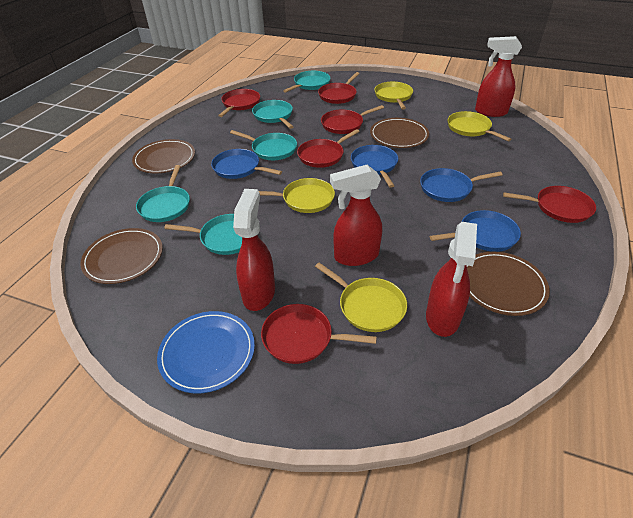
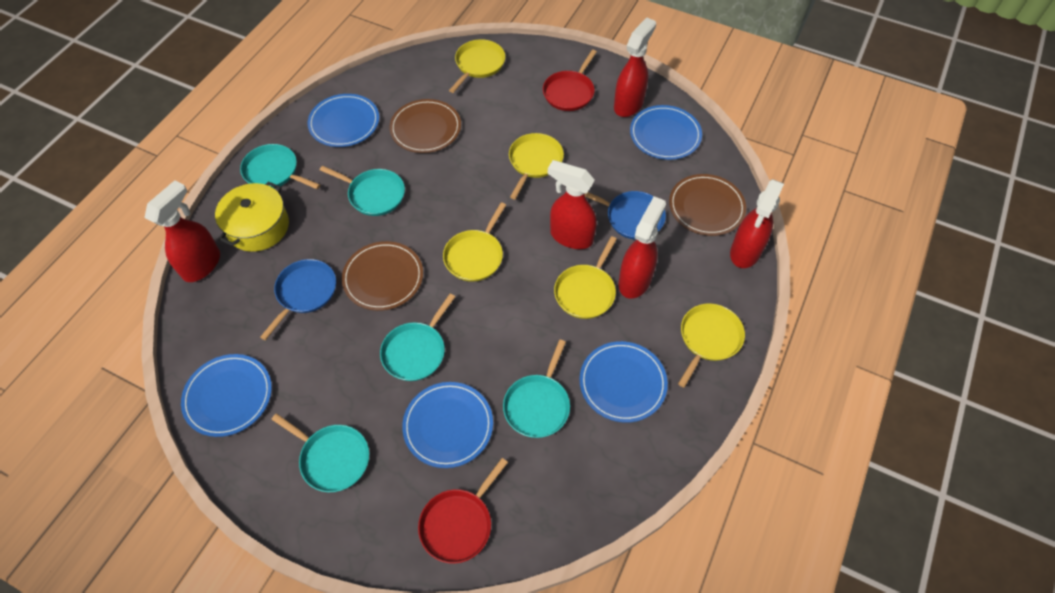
blue pan: 4 -> 2
blue plate: 1 -> 5
brown plate: 4 -> 3
red pan: 6 -> 2
red spray bottle: 4 -> 5
yellow pan: 4 -> 5
yellow pot: 0 -> 1

